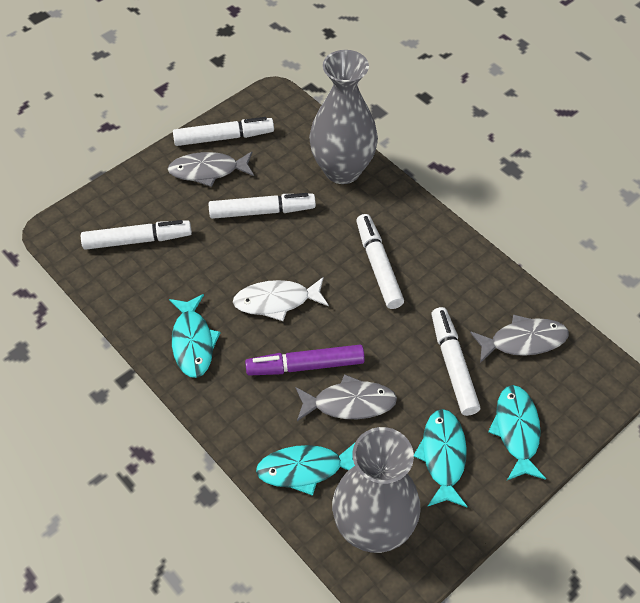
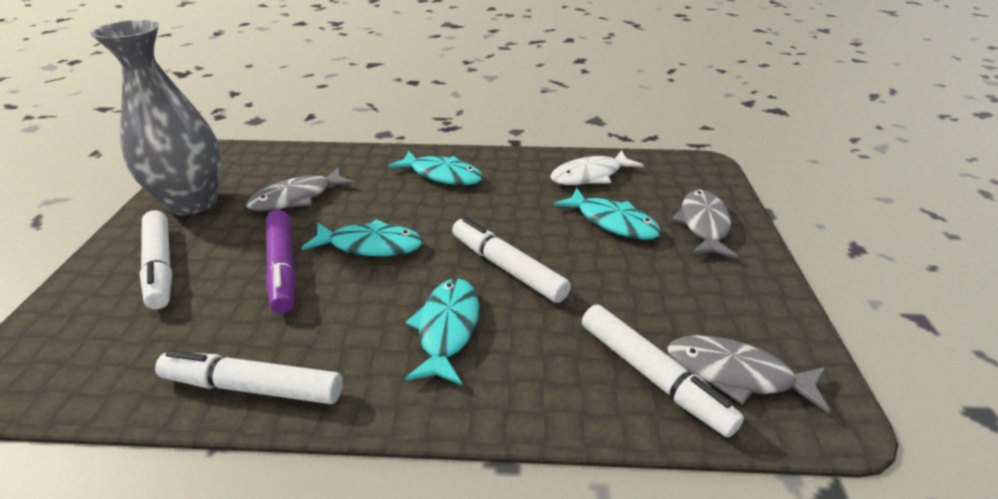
grey vase: 2 -> 1
white marker: 5 -> 4

